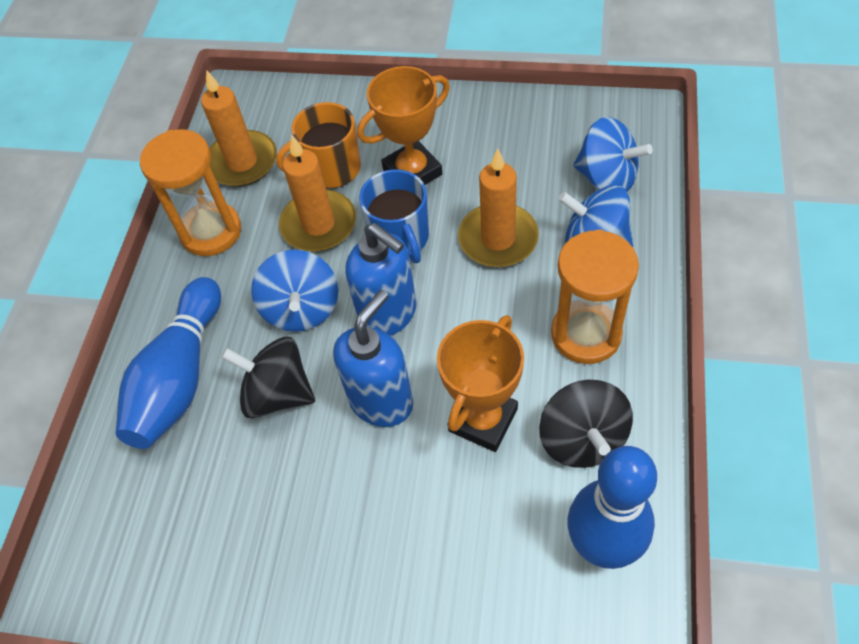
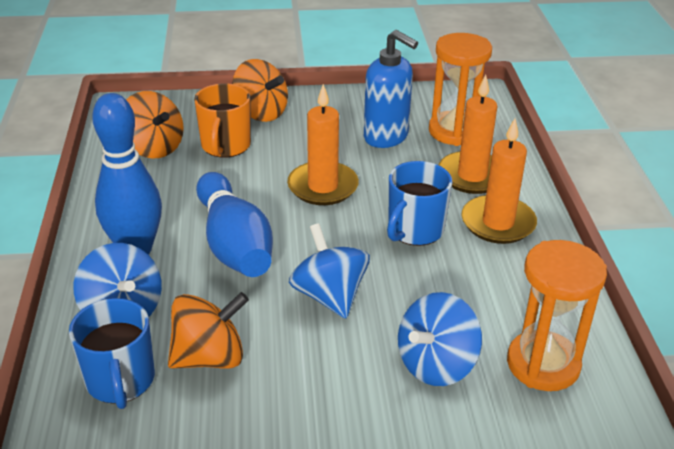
black spinning top: 2 -> 0
blue mug: 1 -> 2
blue soap dispenser: 2 -> 1
orange spinning top: 0 -> 3
orange trophy: 2 -> 0

